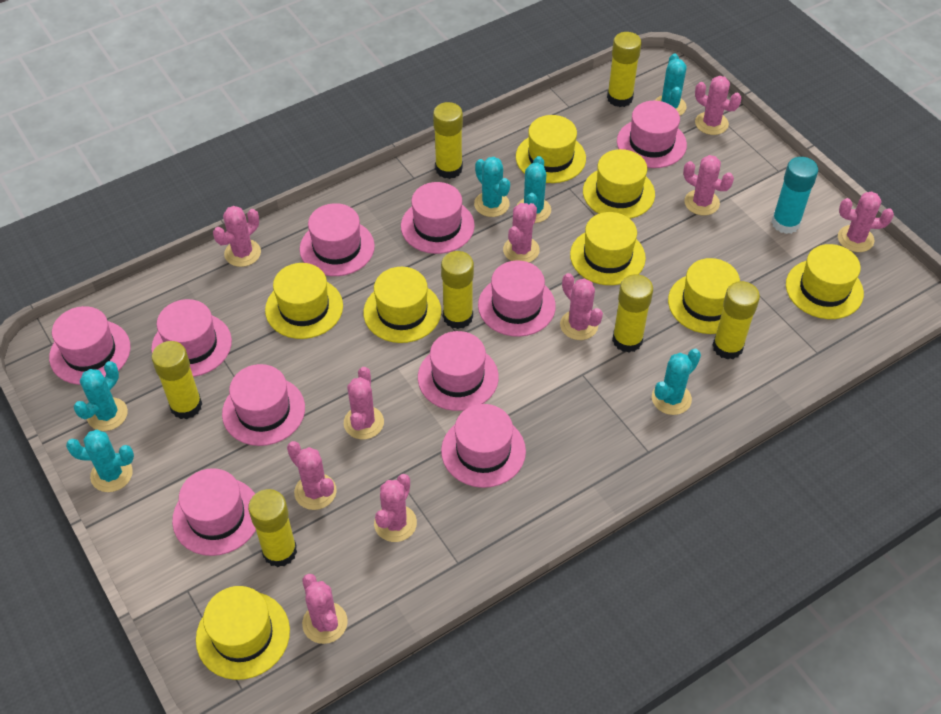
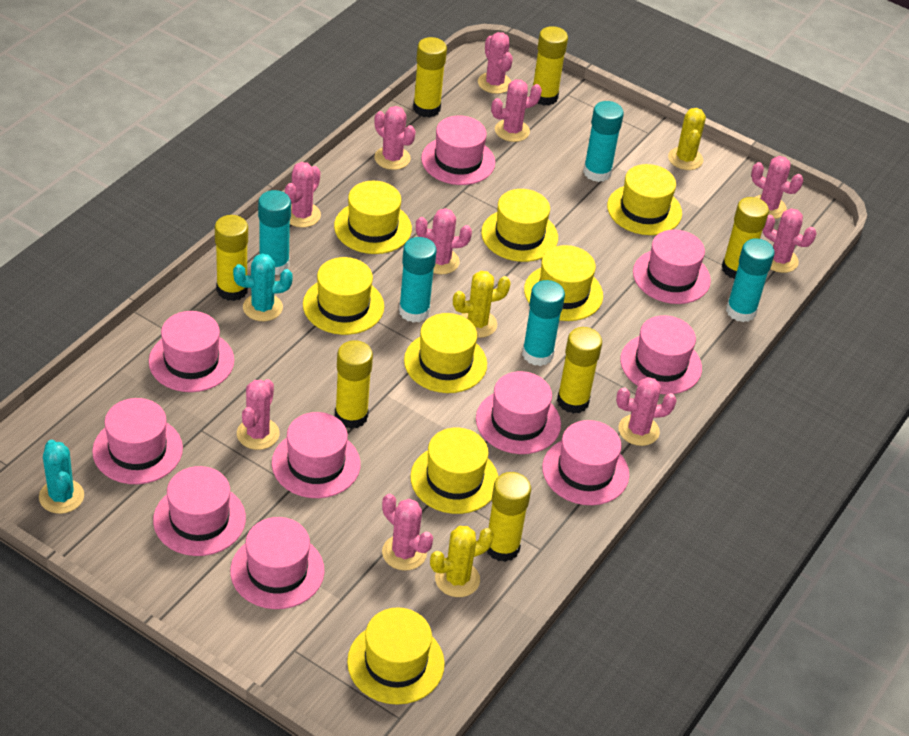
turquoise cactus: 6 -> 2
turquoise glue stick: 1 -> 5
yellow cactus: 0 -> 3

